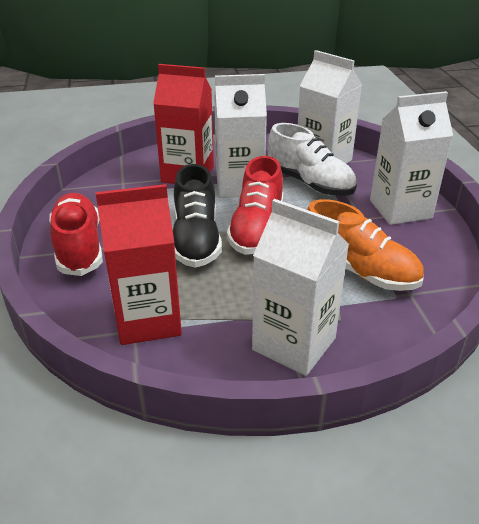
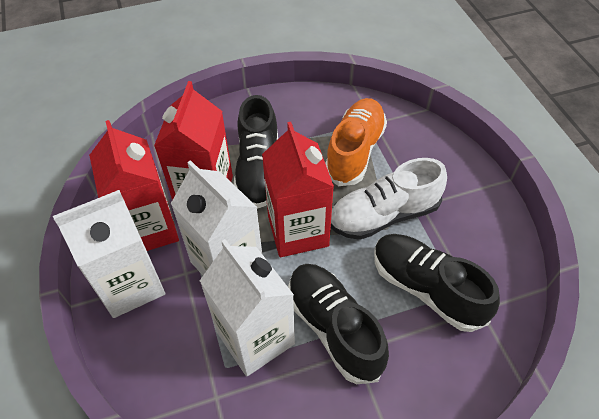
black shoe: 1 -> 3
red carton: 2 -> 3
red shoe: 2 -> 0
white carton: 4 -> 3

